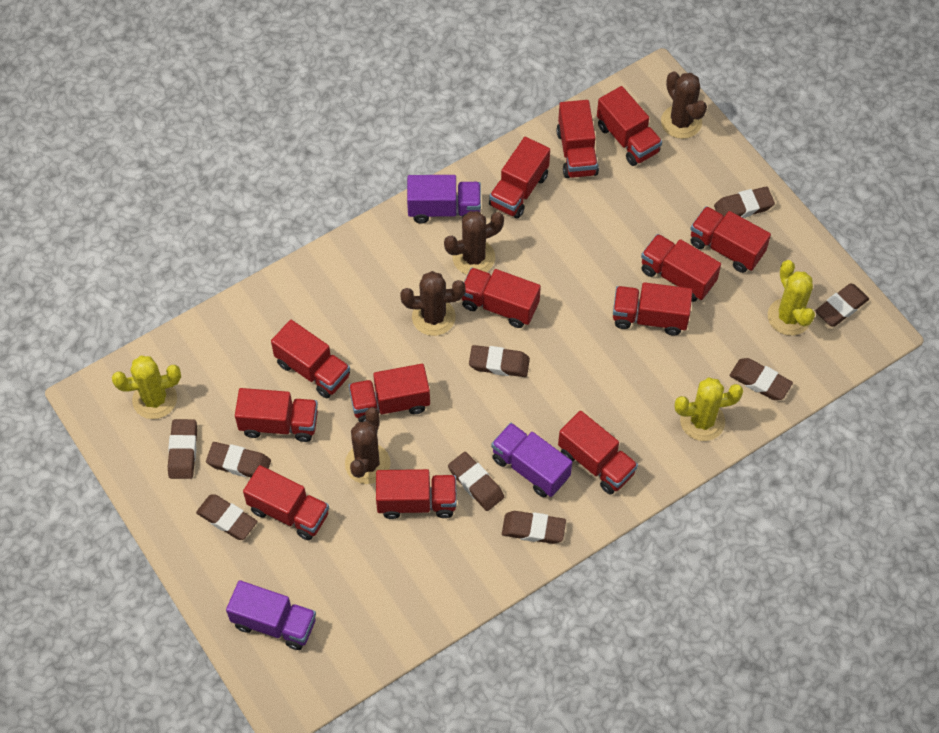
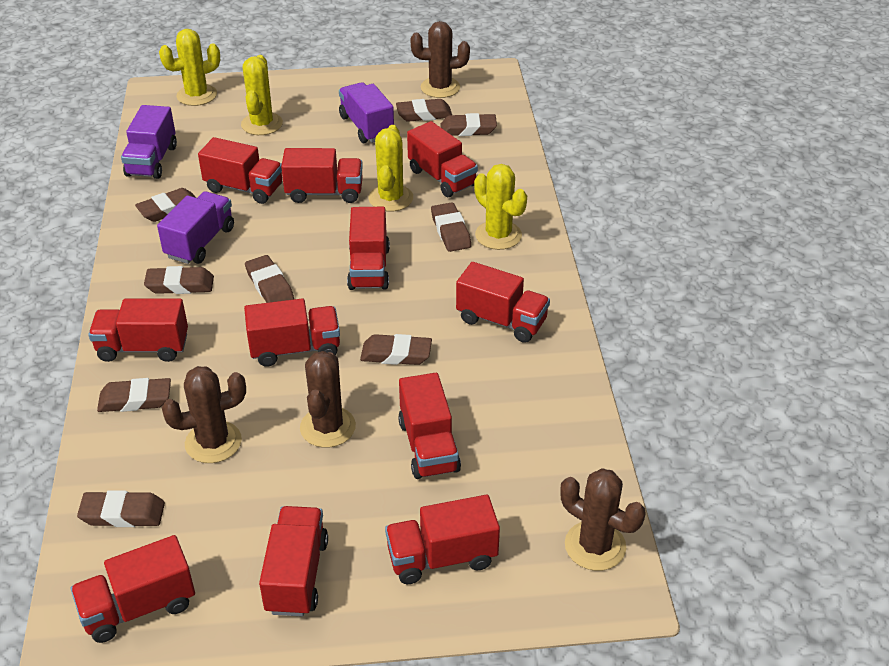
red truck: 13 -> 11
yellow cactus: 3 -> 4

